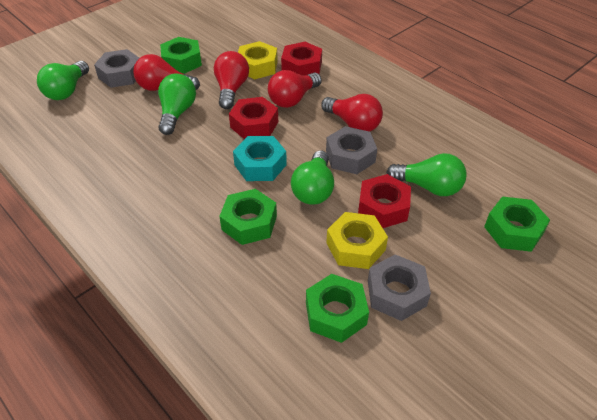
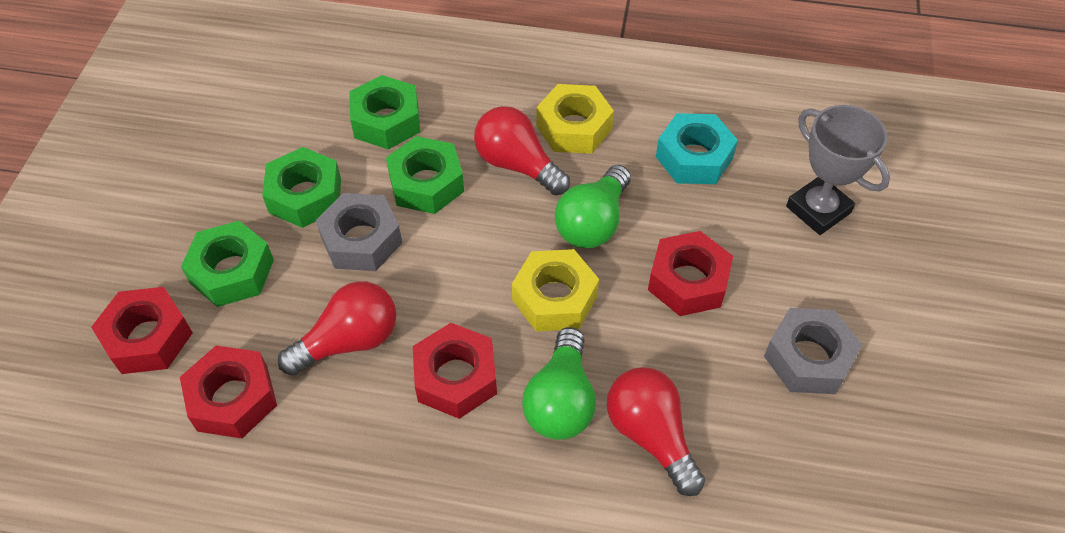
green light bulb: 4 -> 2
grey nut: 3 -> 2
grey trophy: 0 -> 1
red light bulb: 4 -> 3
red nut: 3 -> 4

